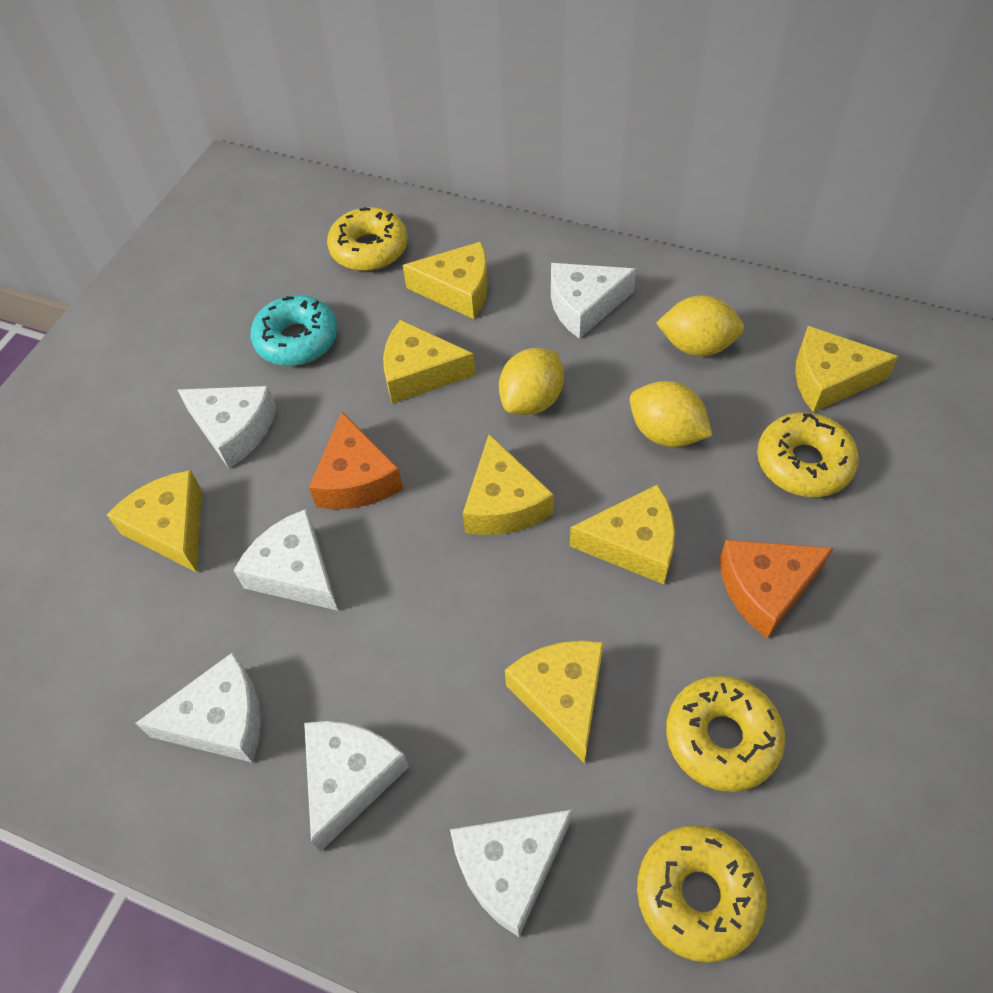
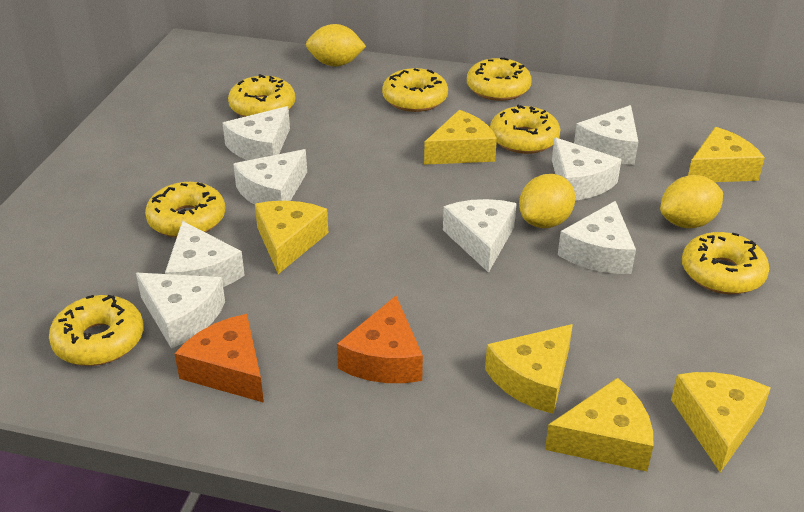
turquoise donut: 1 -> 0
white cheese: 6 -> 8
yellow cheese: 7 -> 6
yellow donut: 4 -> 7

